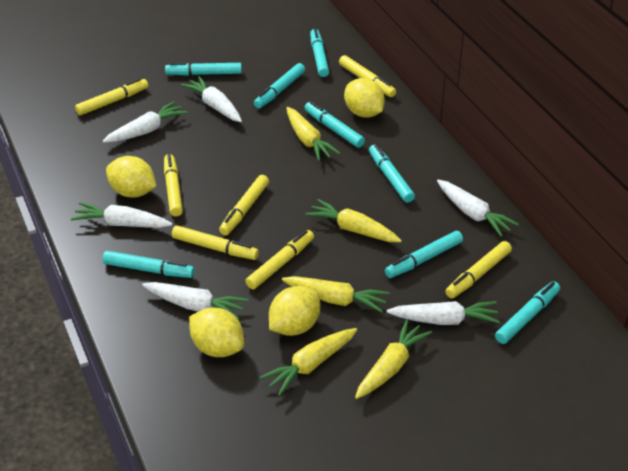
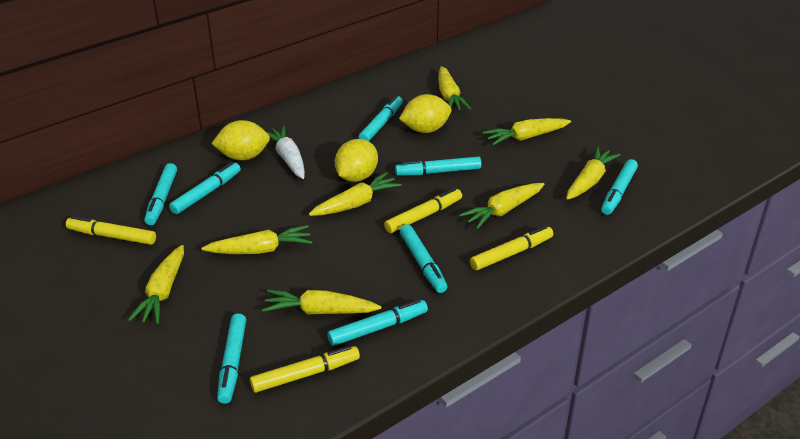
white carrot: 6 -> 1
yellow carrot: 5 -> 8
yellow lemon: 4 -> 3
yellow marker: 7 -> 4

